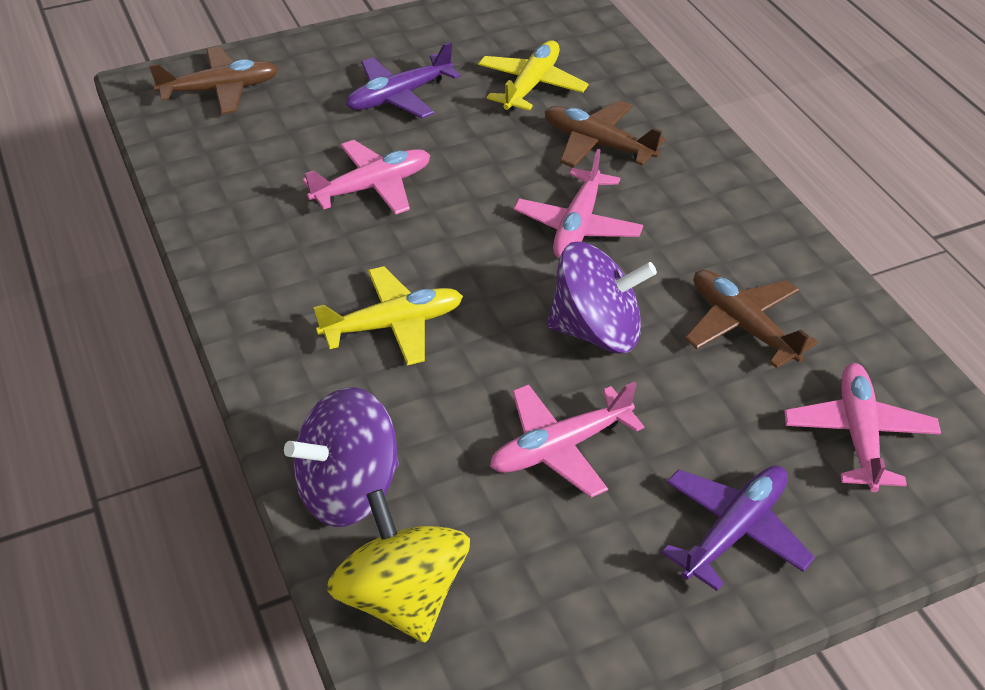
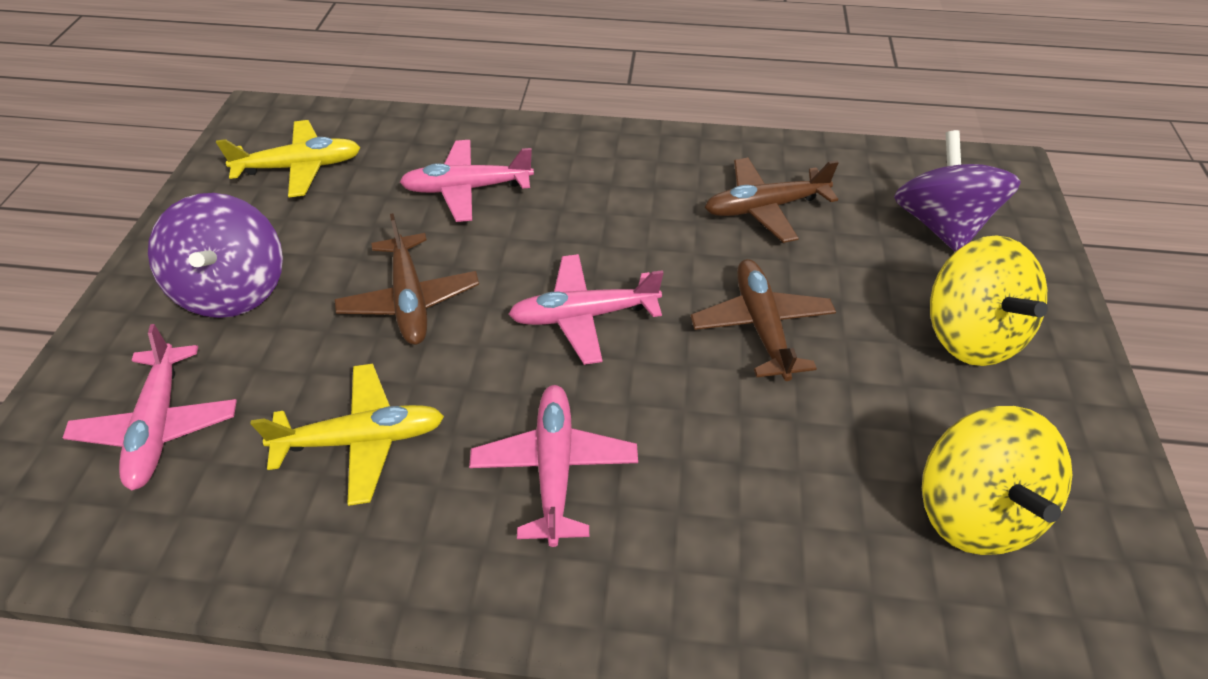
purple plane: 2 -> 0
yellow spinning top: 1 -> 2

